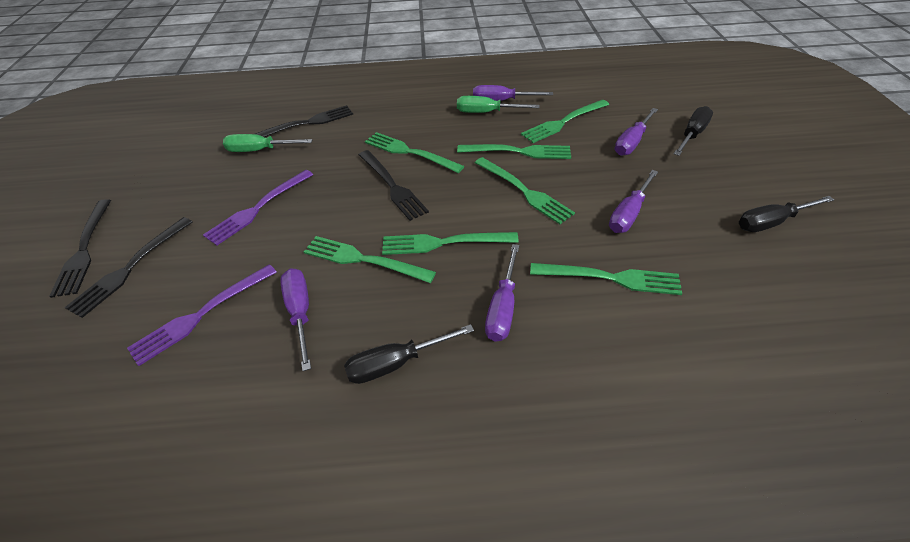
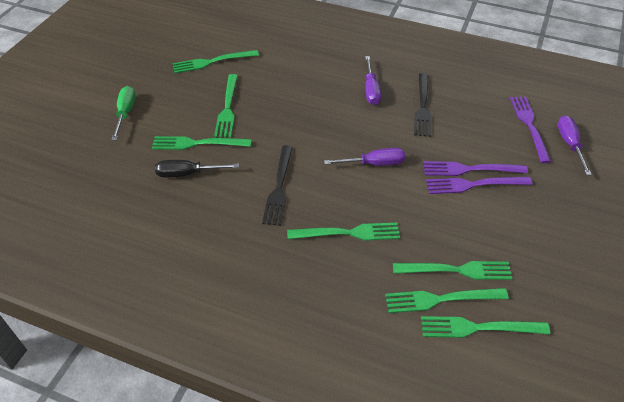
black fork: 4 -> 2
black screwdriver: 3 -> 1
green screwdriver: 2 -> 1
purple fork: 2 -> 3
purple screwdriver: 5 -> 3

